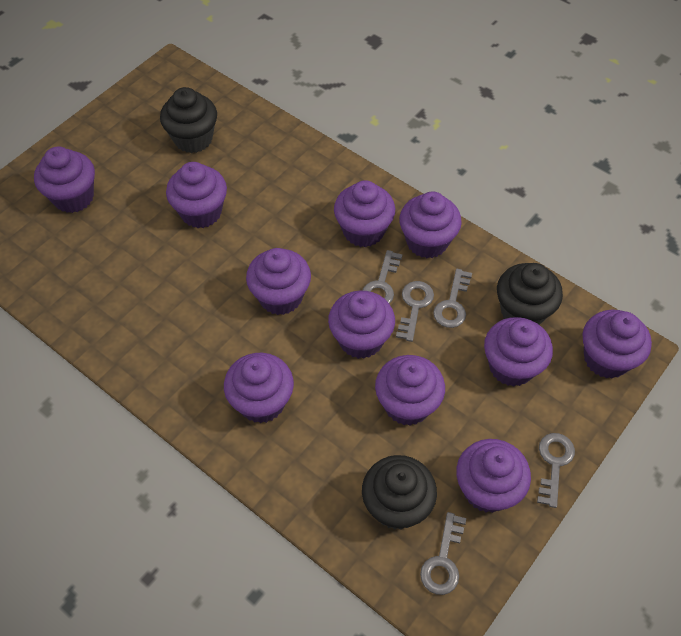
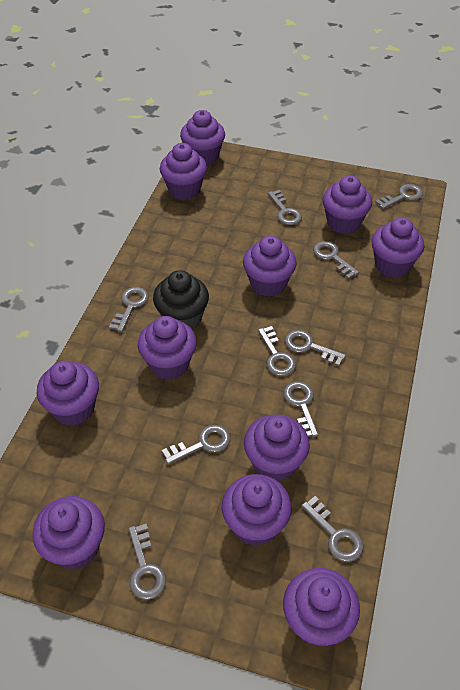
black cupcake: 3 -> 1
grey key: 5 -> 10

